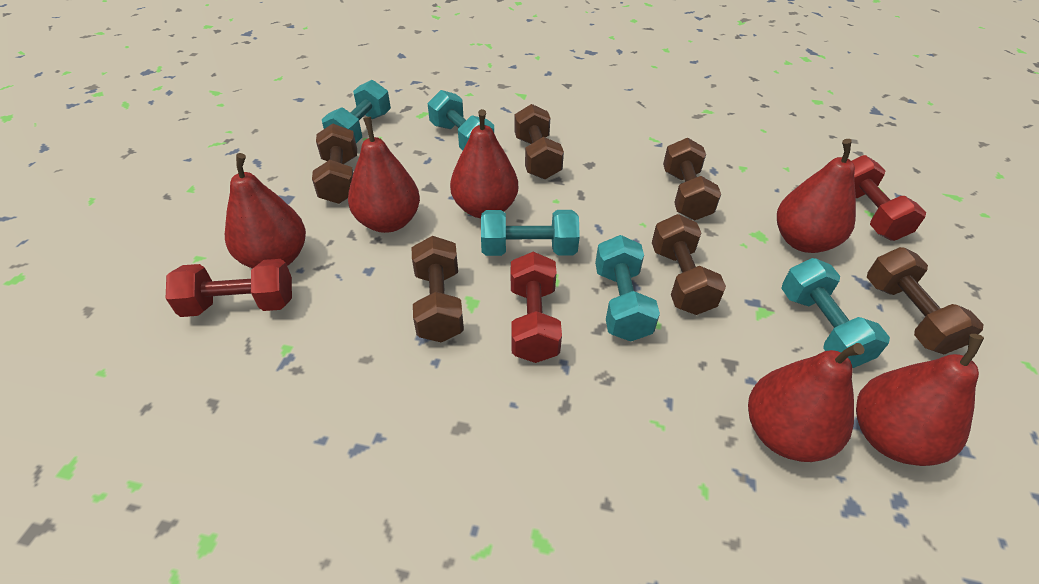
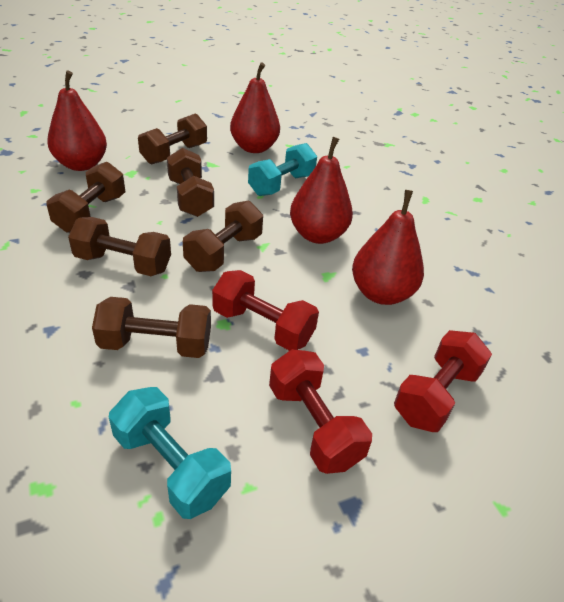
red pear: 6 -> 4
turquoise dumbbell: 5 -> 2

